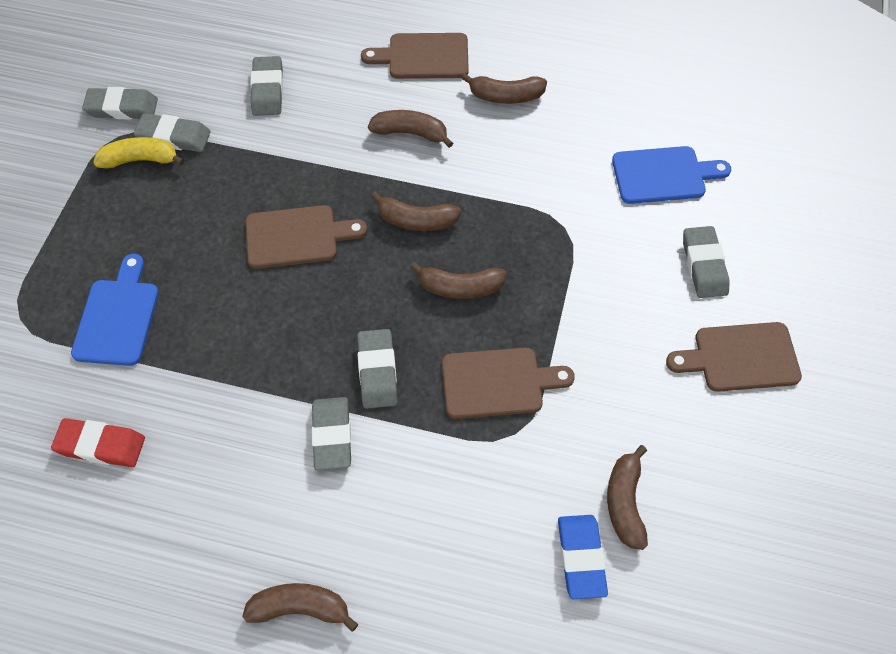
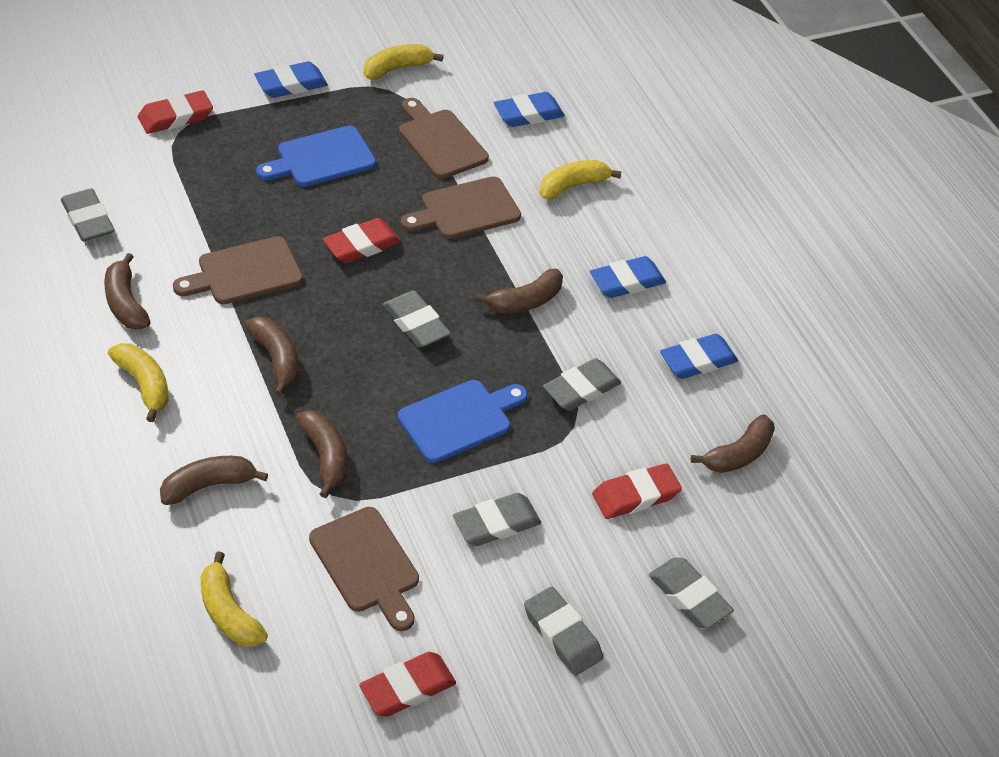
blue eraser: 1 -> 4
red eraser: 1 -> 4
yellow banana: 1 -> 4

